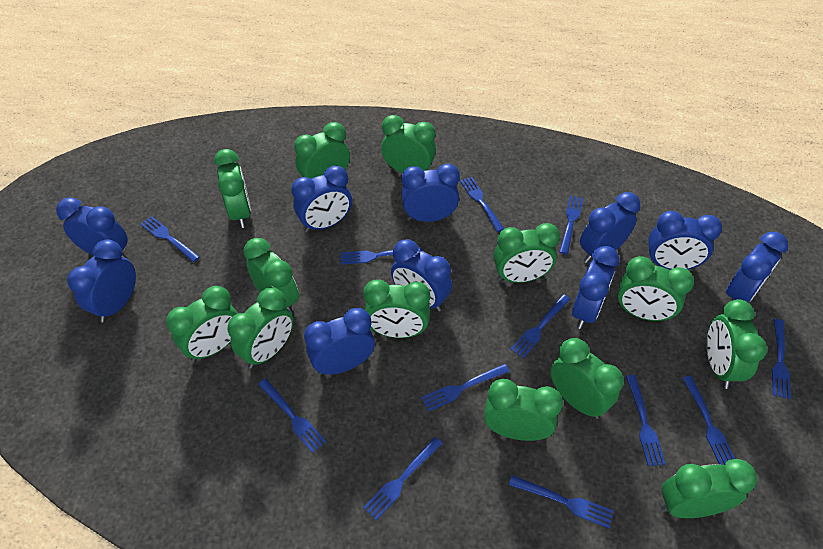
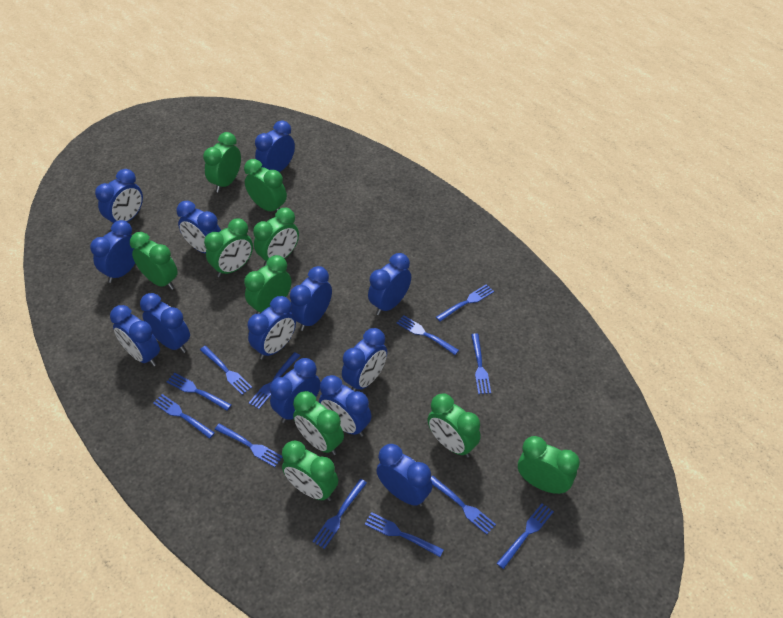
blue clock: 10 -> 13
green clock: 13 -> 10

